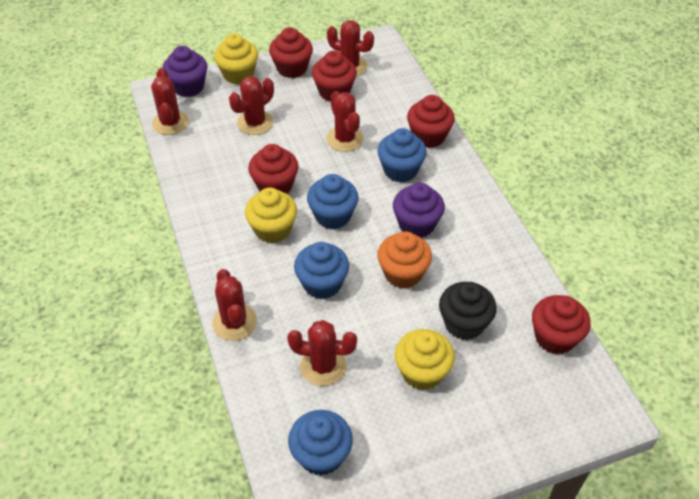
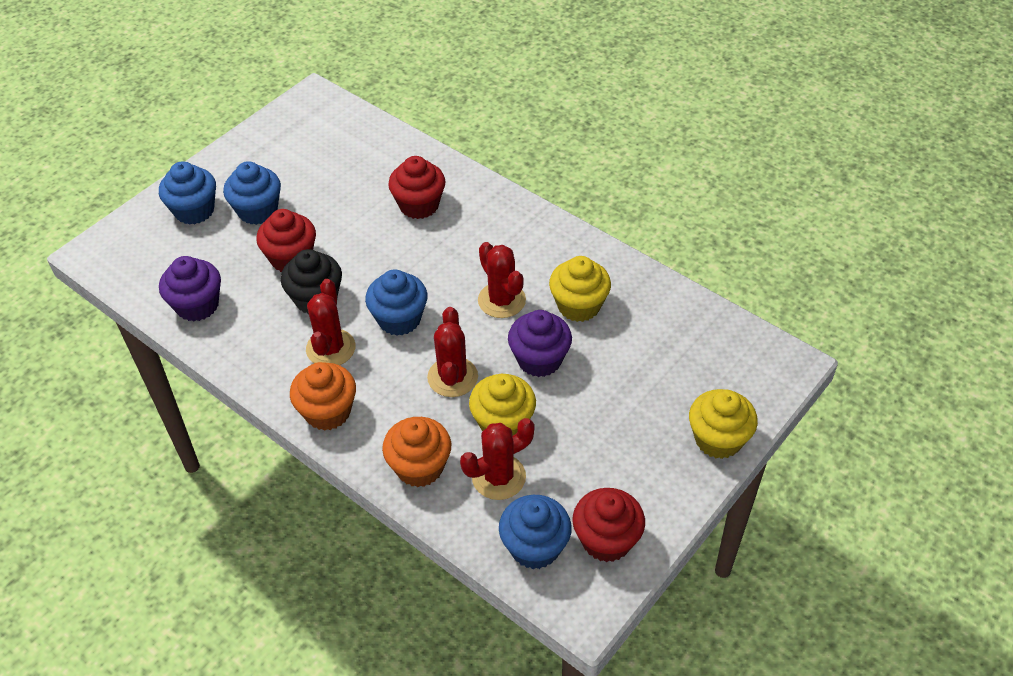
orange cupcake: 1 -> 2
red cactus: 6 -> 4
red cupcake: 5 -> 3

